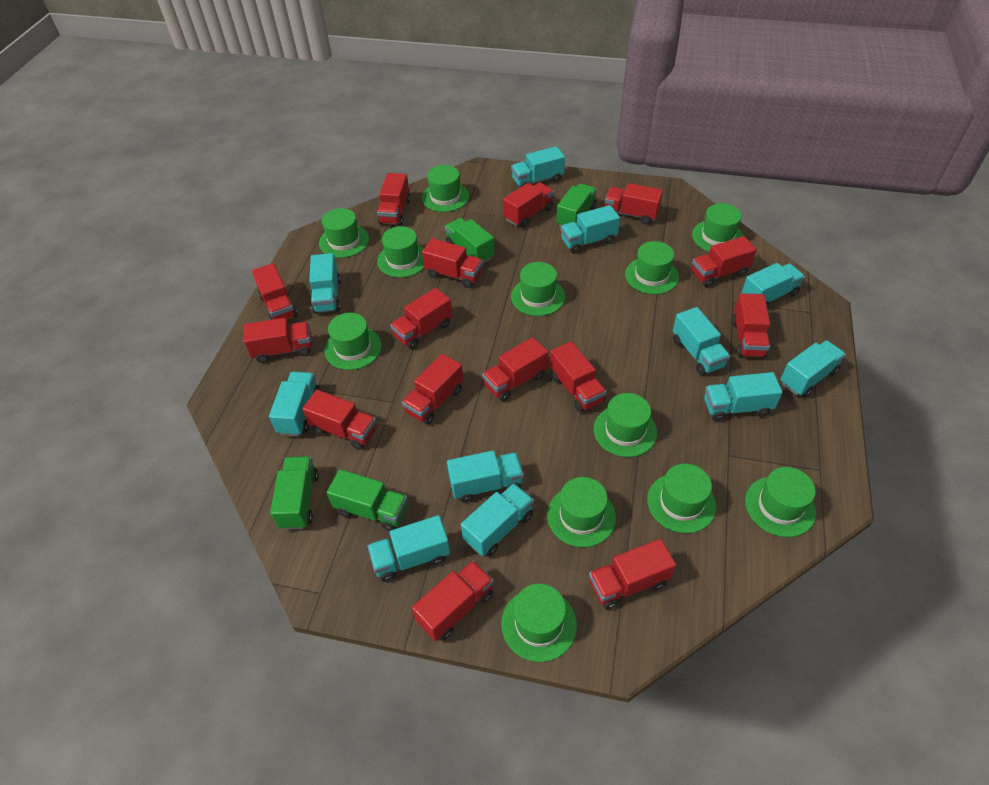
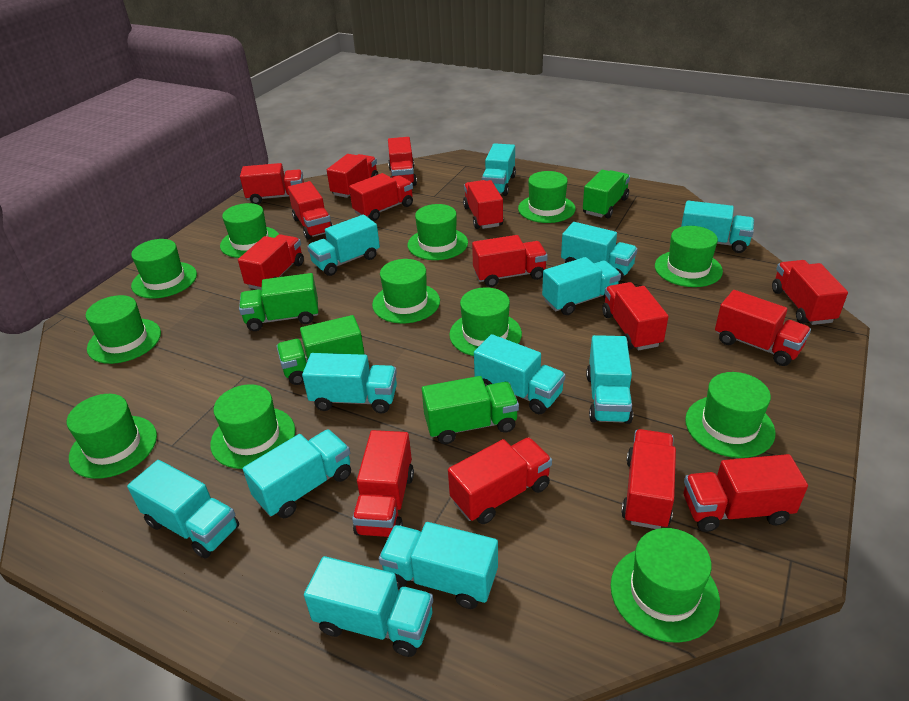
turquoise truck: 11 -> 12

